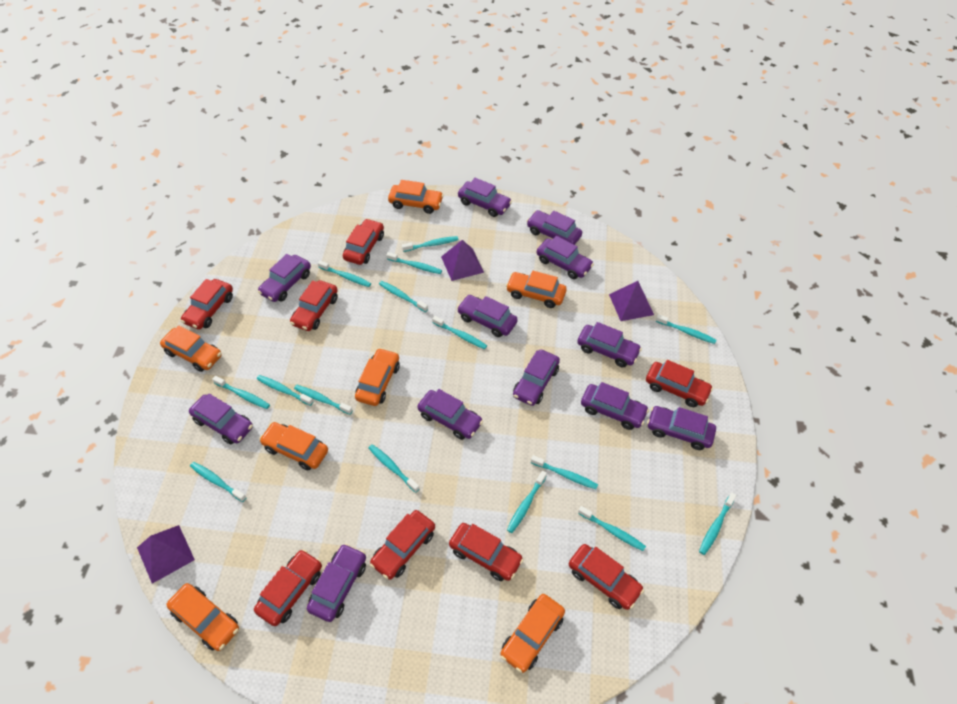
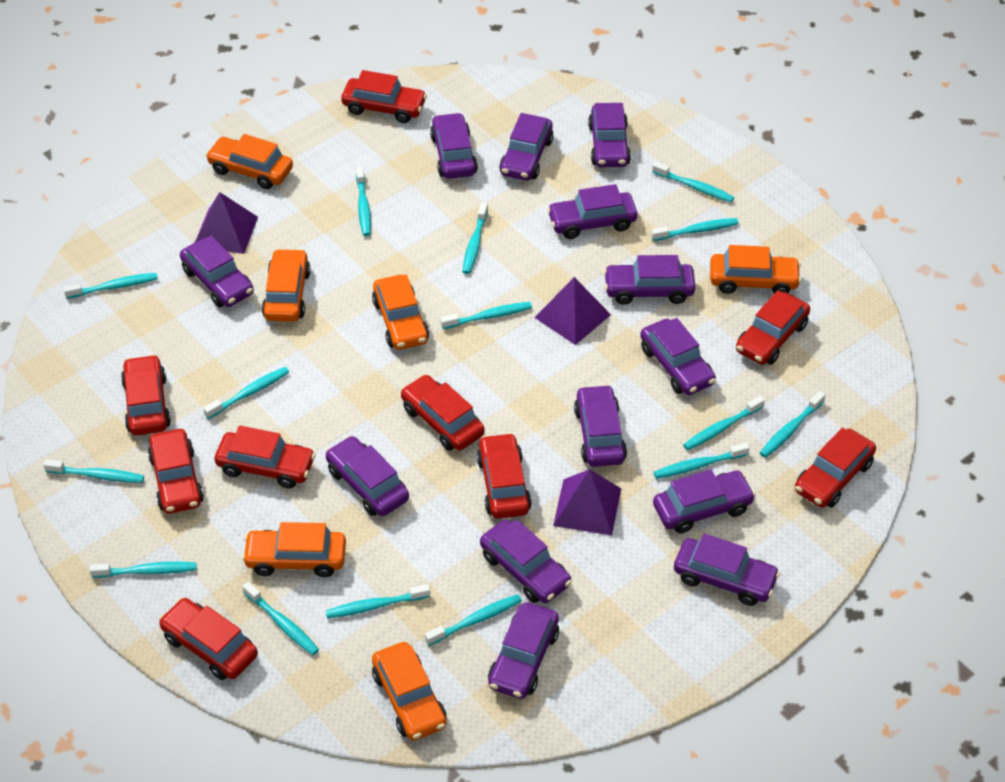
orange car: 7 -> 6
purple car: 12 -> 13
red car: 8 -> 9

